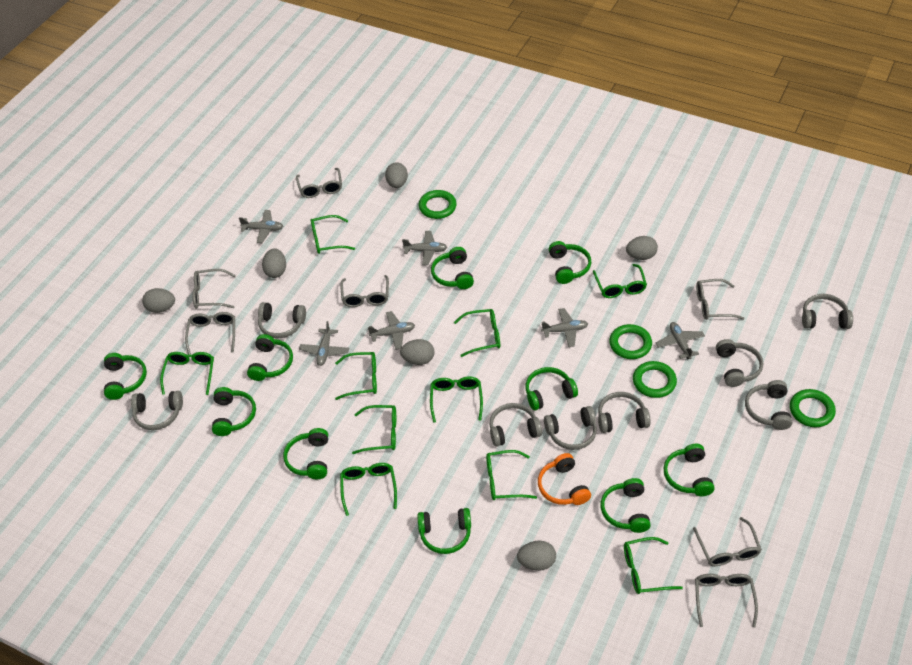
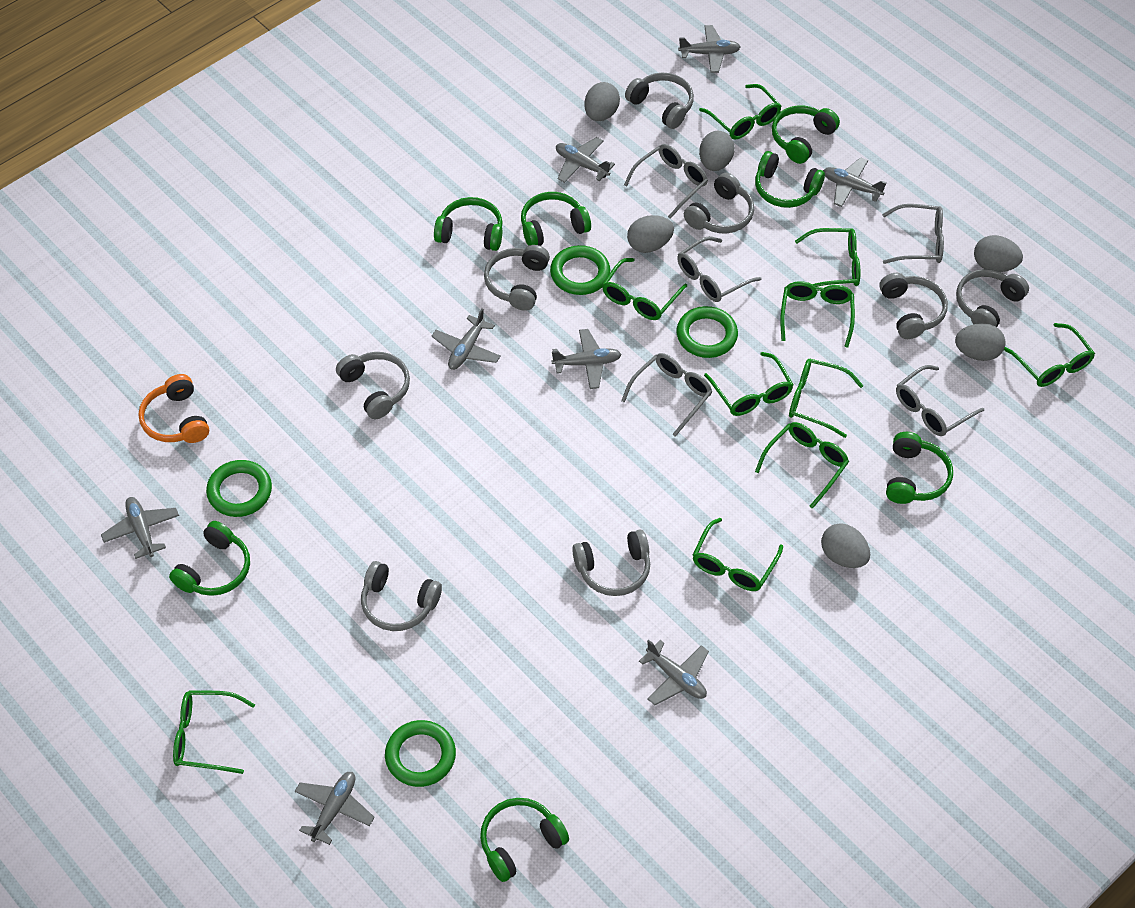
green headphones: 10 -> 7
grey glasses: 7 -> 5
grey plane: 6 -> 8

